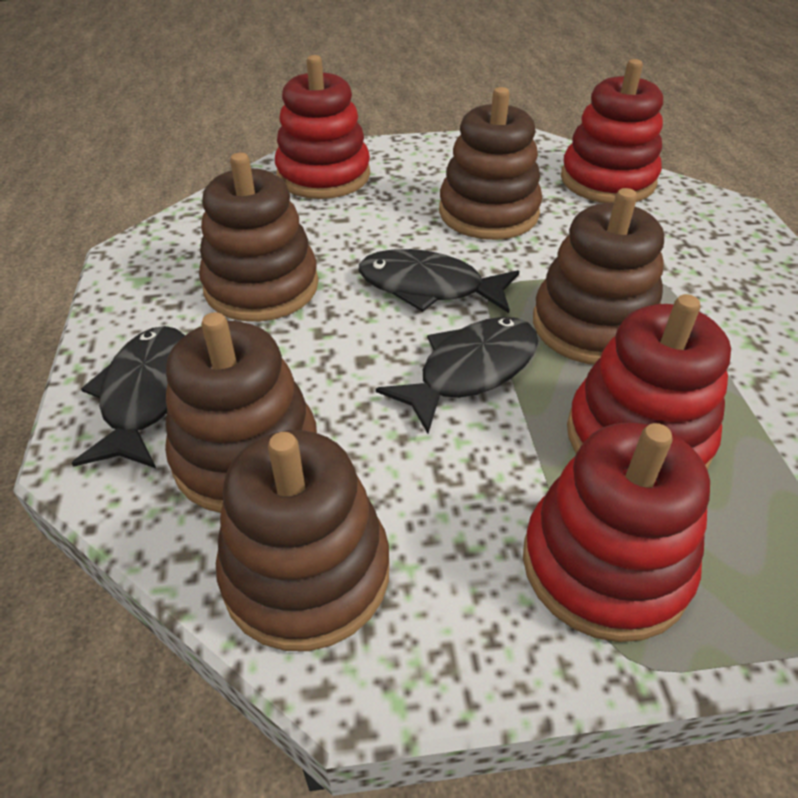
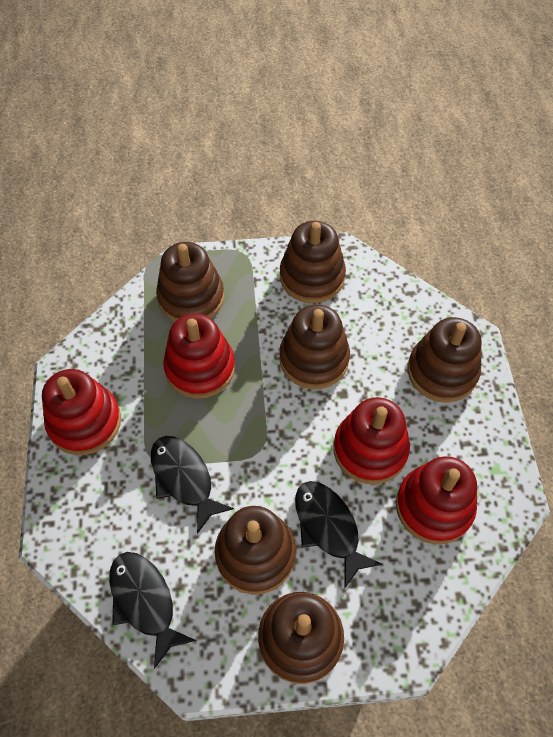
brown stacking toy: 5 -> 6

